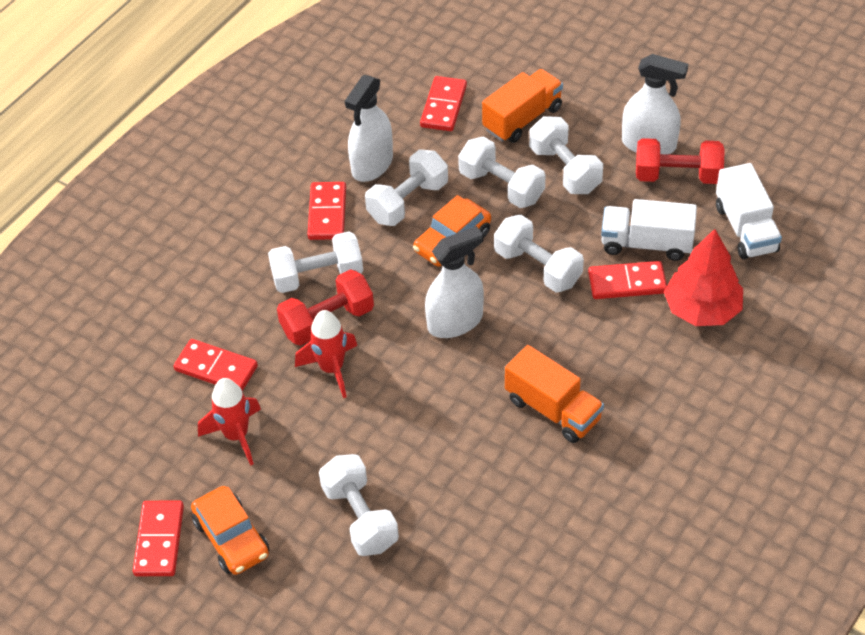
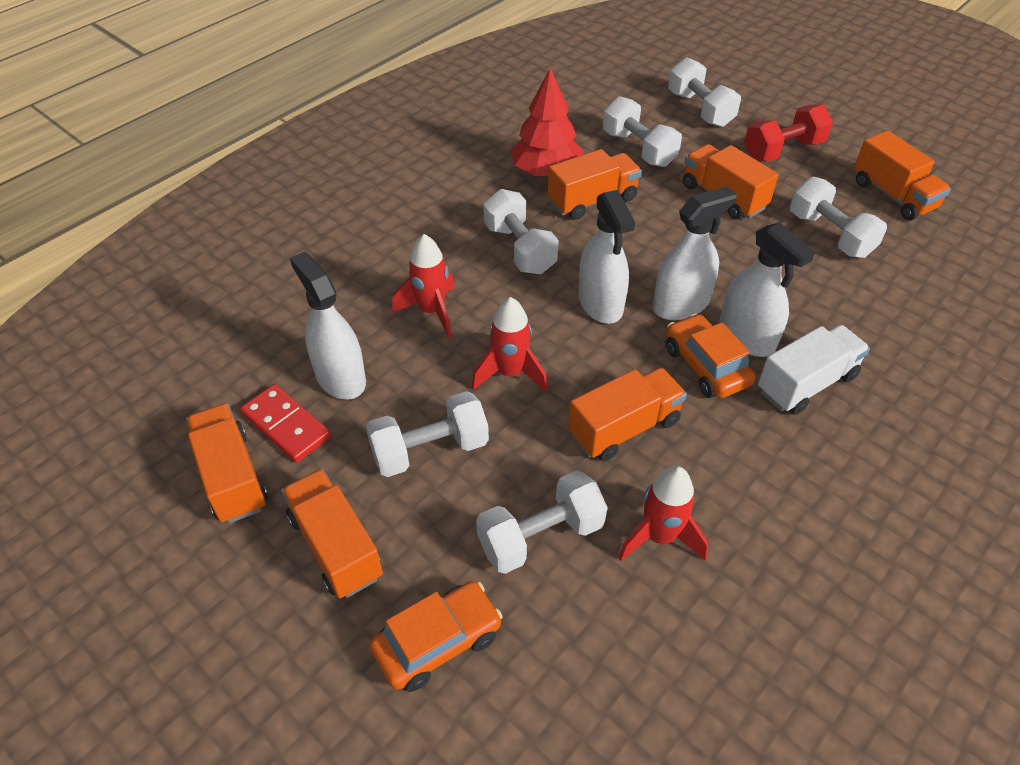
orange truck: 2 -> 6
red domino: 5 -> 1
red dumbbell: 2 -> 1
red rocket: 2 -> 3
white spray bottle: 3 -> 4
white truck: 2 -> 1

